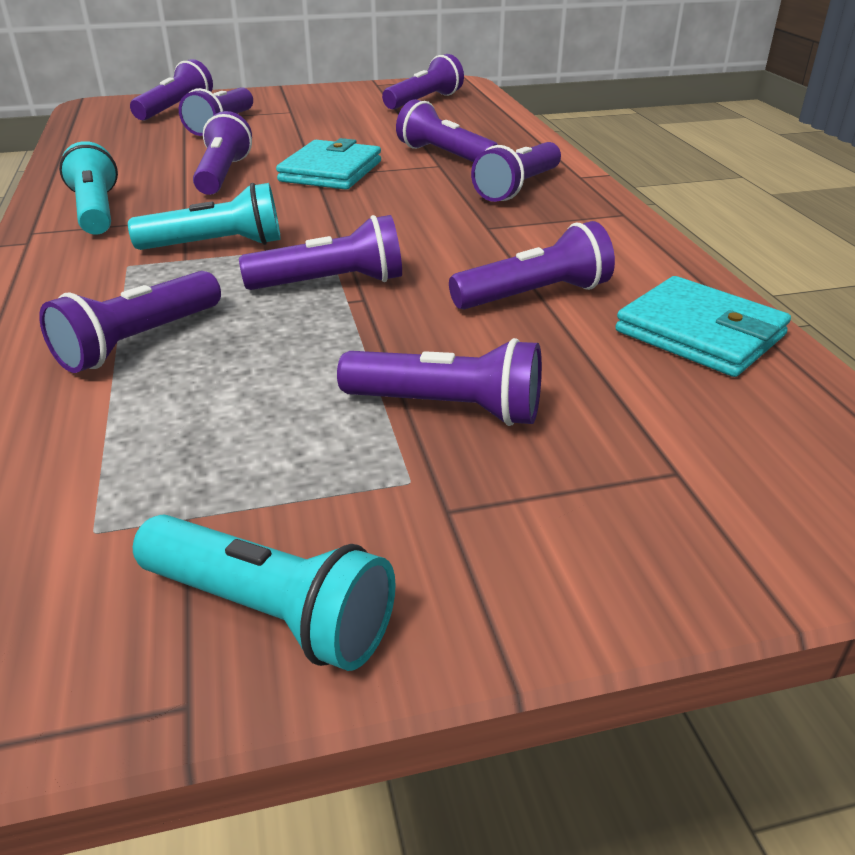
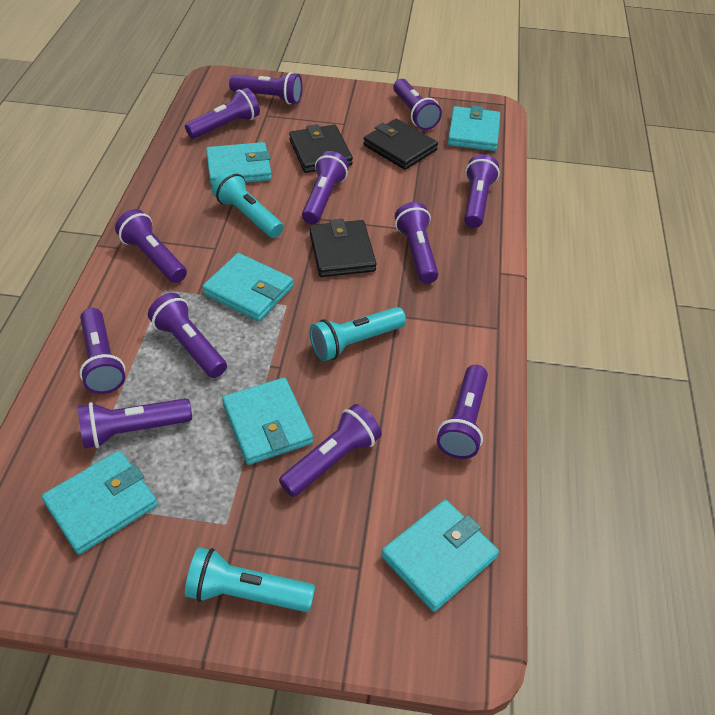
black wallet: 0 -> 3
purple flashlight: 10 -> 12
turquoise wallet: 2 -> 6

